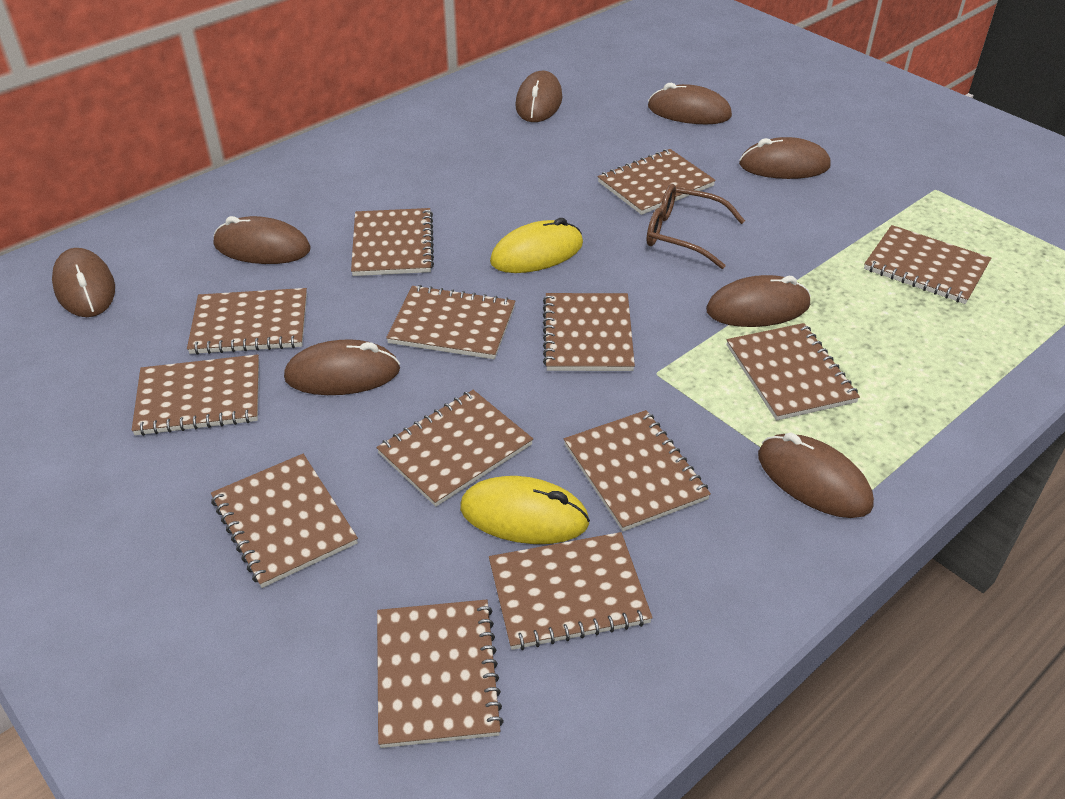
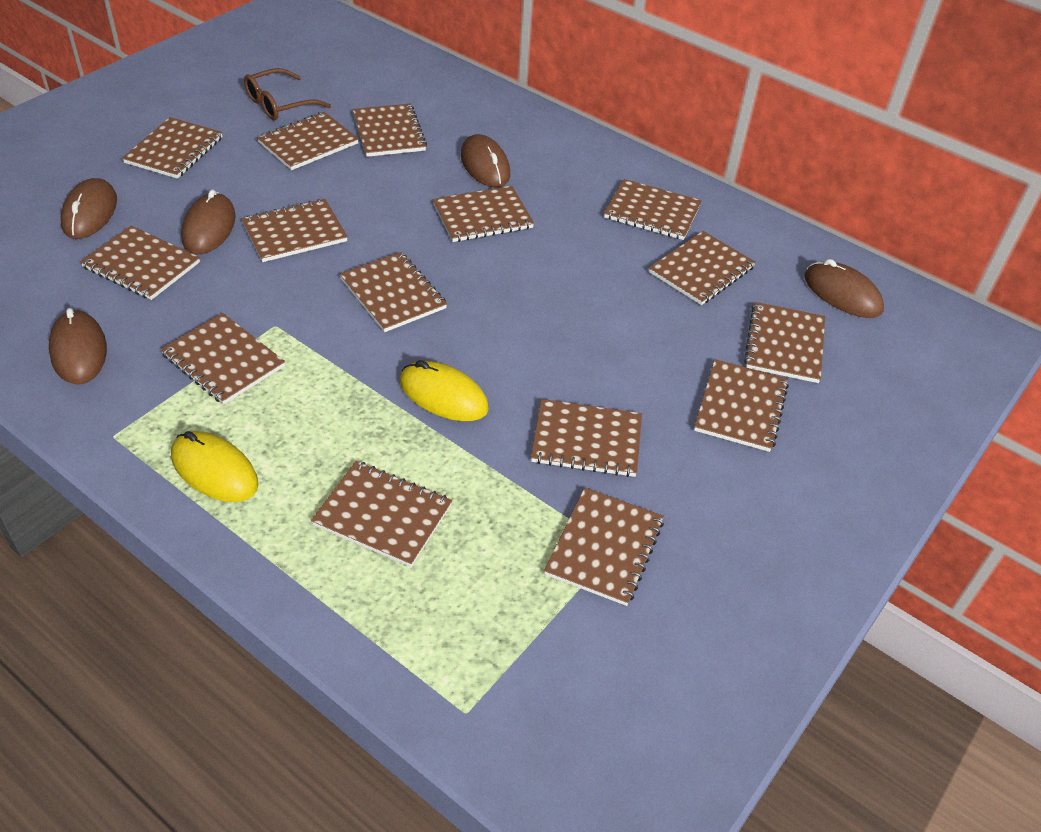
brown mouse: 8 -> 5
brown notebook: 13 -> 15

